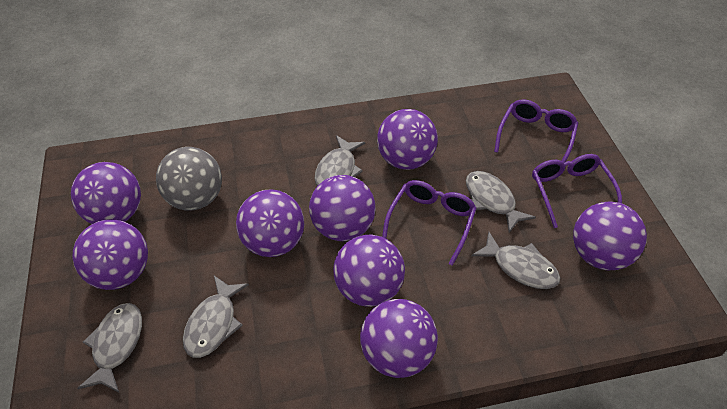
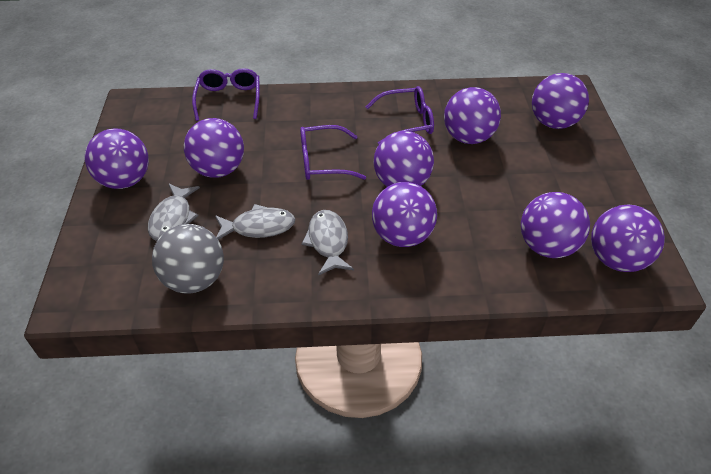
grey fish: 5 -> 3

